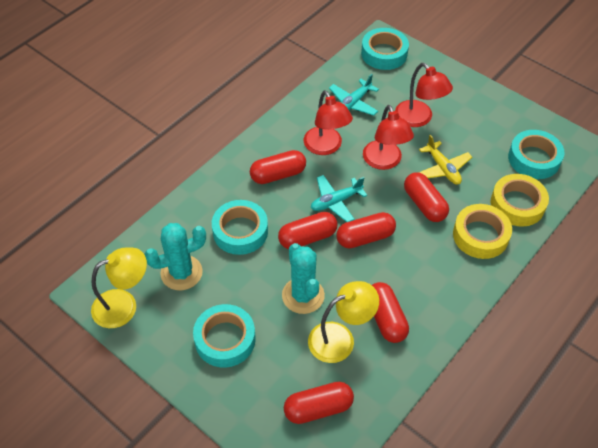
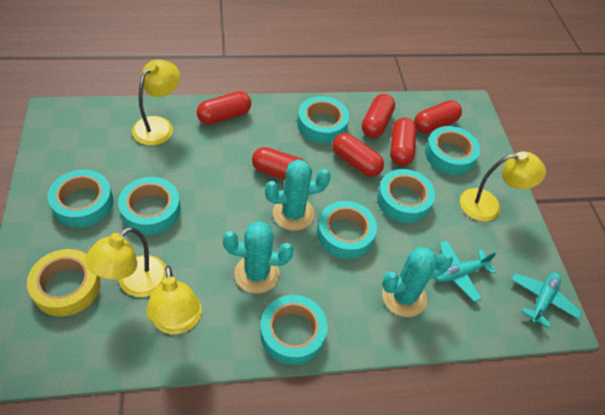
red lamp: 3 -> 0
turquoise cactus: 2 -> 3
turquoise tape: 4 -> 7
yellow lamp: 2 -> 4
yellow plane: 1 -> 0
yellow tape: 2 -> 1

